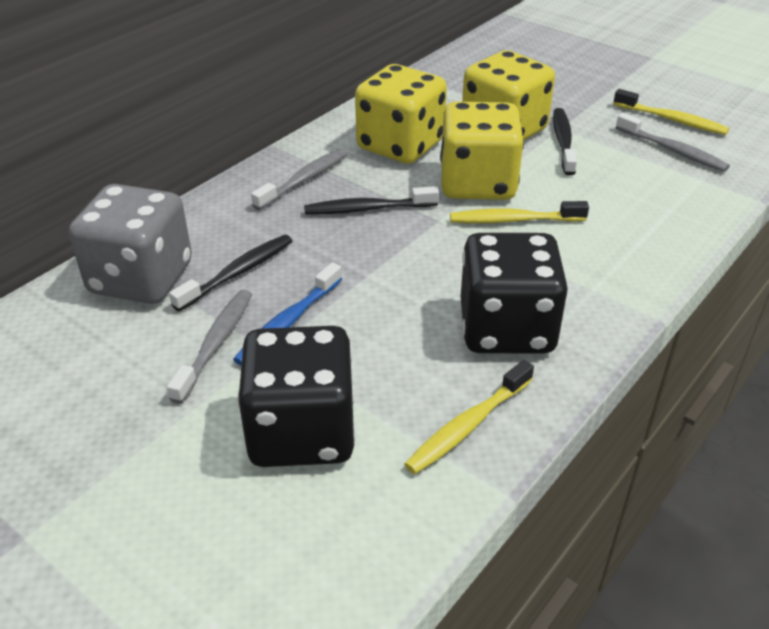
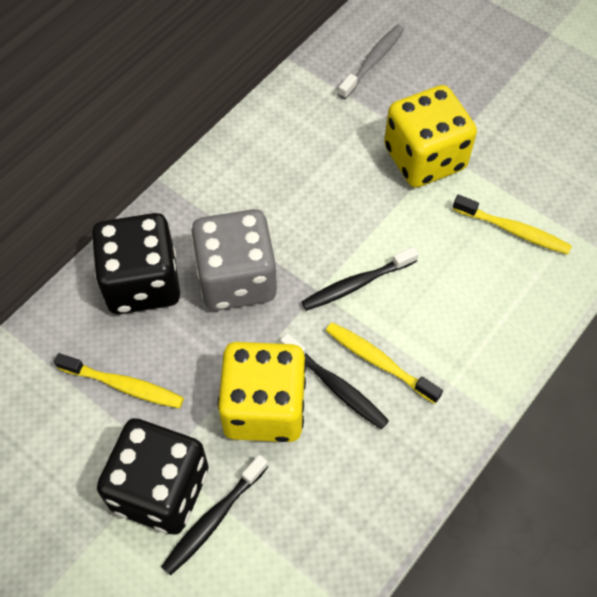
blue toothbrush: 1 -> 0
grey toothbrush: 3 -> 1
yellow dice: 3 -> 2

